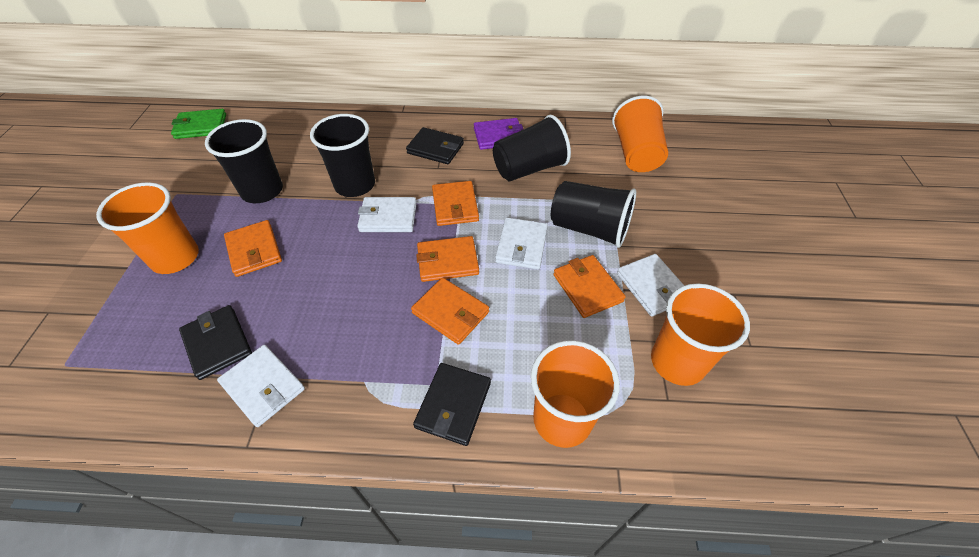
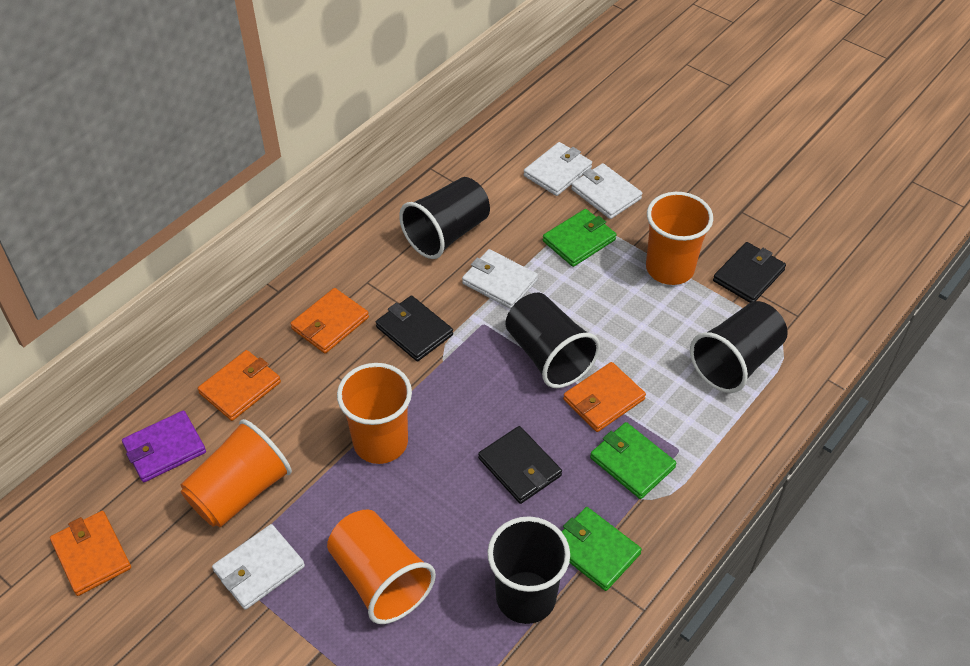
green wallet: 1 -> 3
orange wallet: 5 -> 4

